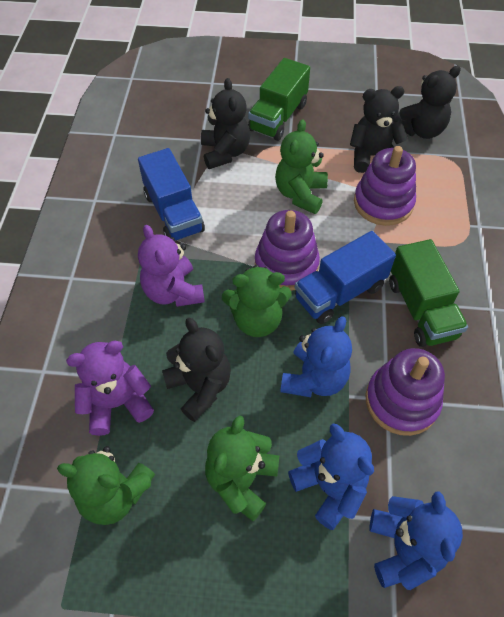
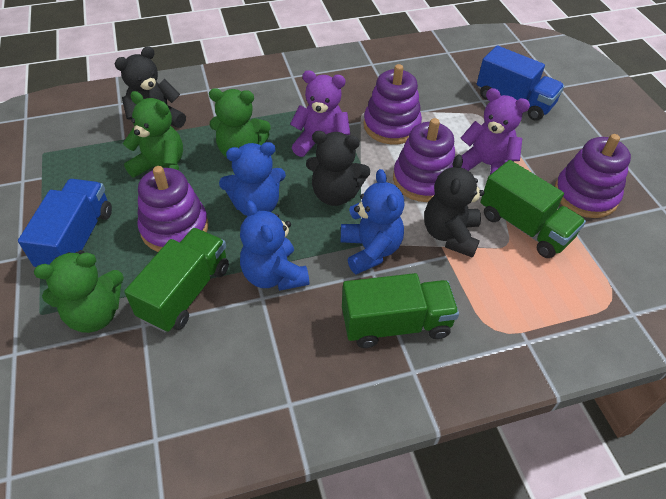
black teddy bear: 4 -> 3
green teddy bear: 4 -> 3
green truck: 2 -> 3
purple stacking toy: 3 -> 4

